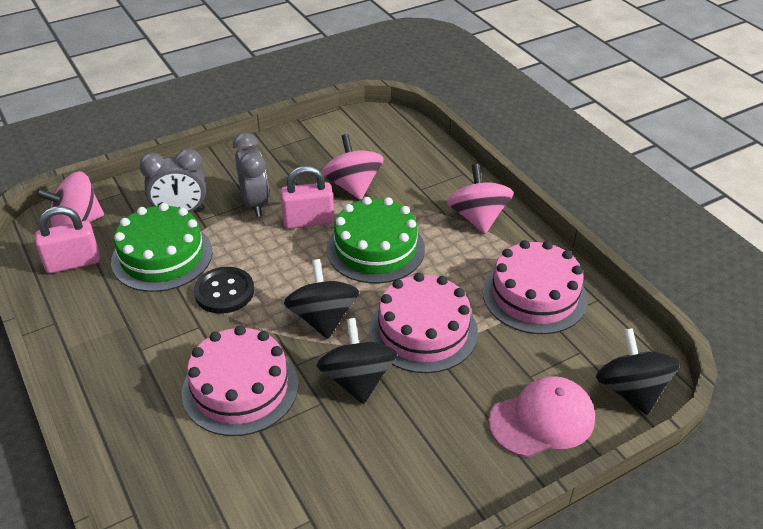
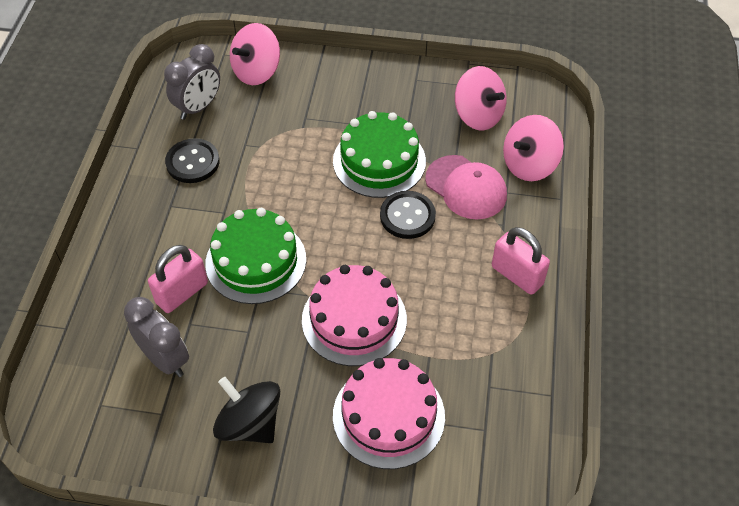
black button: 1 -> 2
black spinning top: 3 -> 1
pink cake: 3 -> 2

